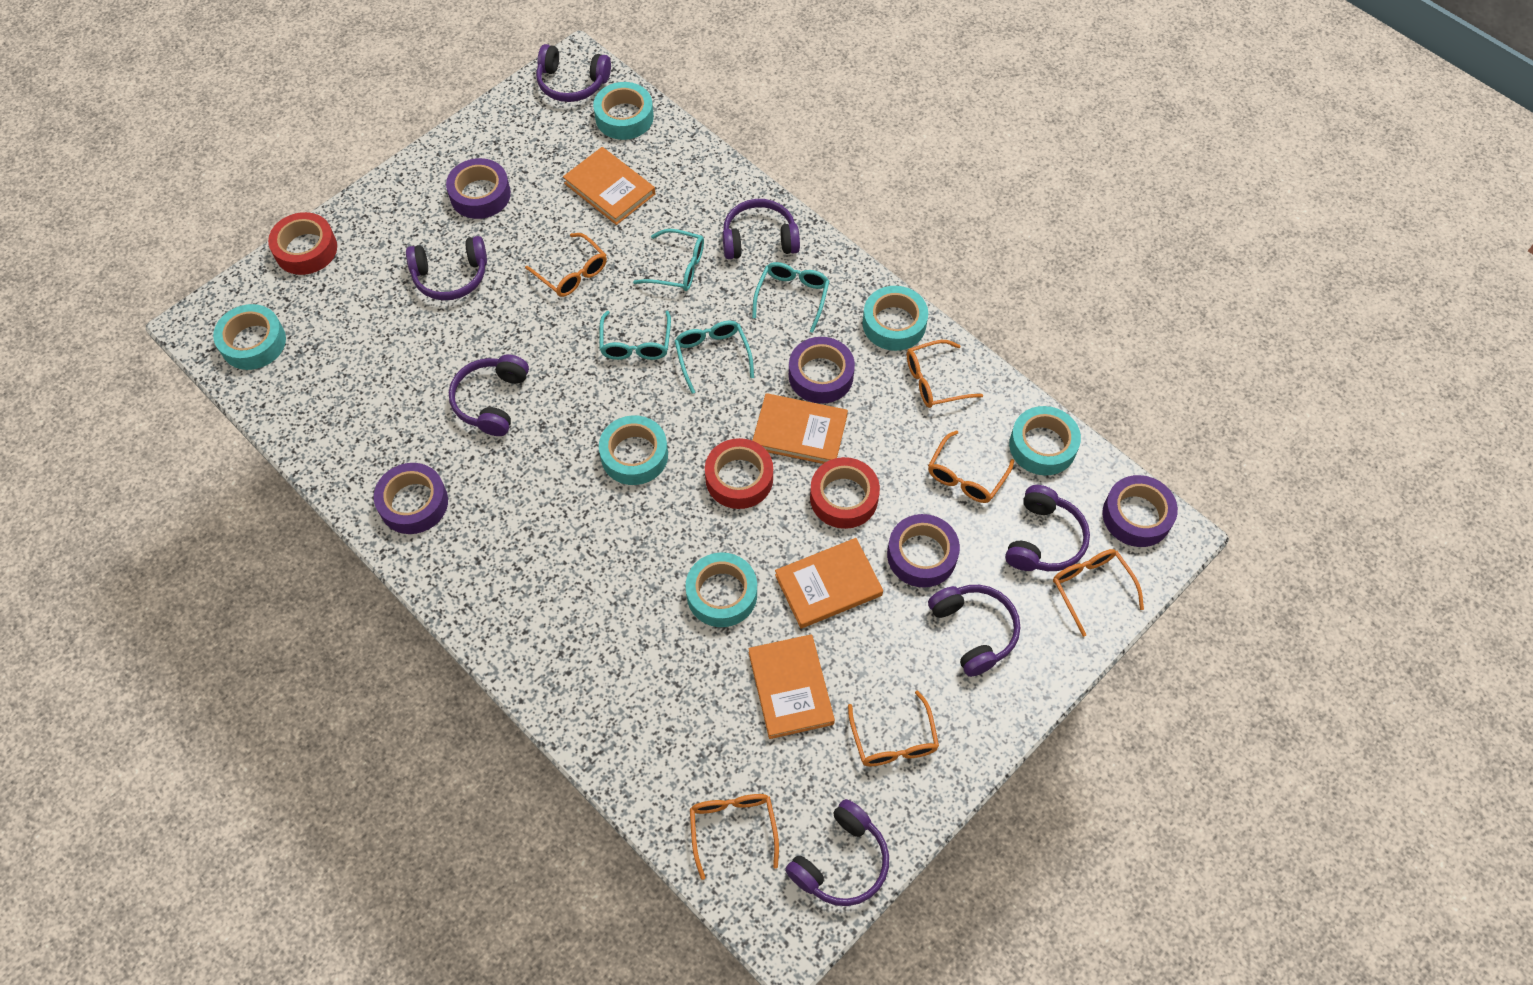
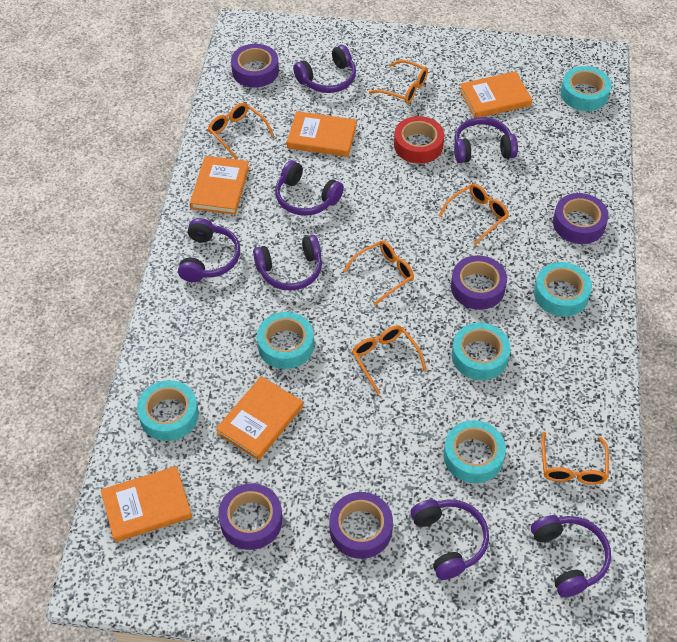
orange book: 4 -> 5
red tape: 3 -> 1
turquoise glasses: 4 -> 0

